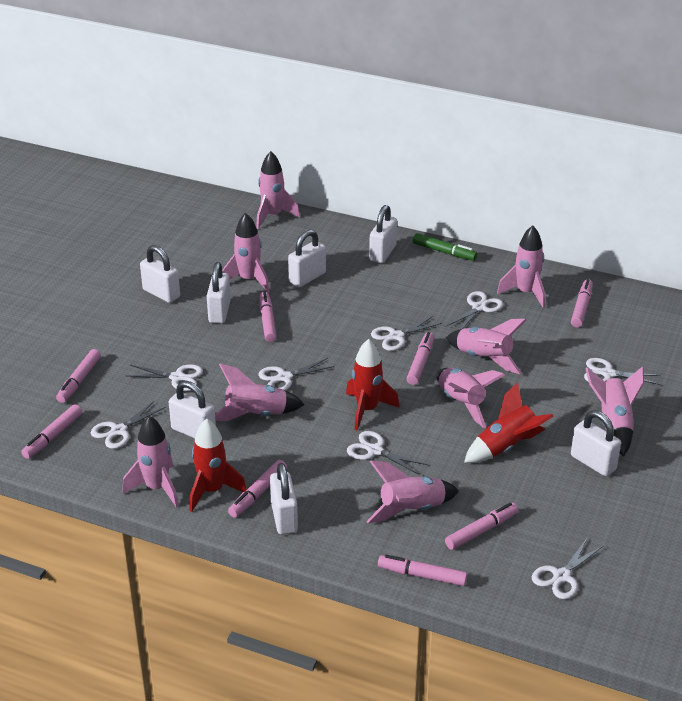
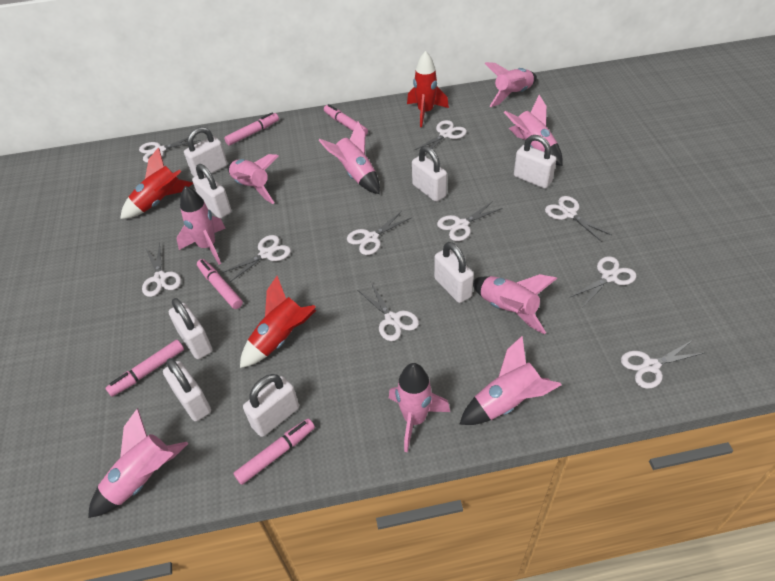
green marker: 1 -> 0
pink marker: 8 -> 5
white padlock: 7 -> 8
white scissors: 8 -> 10

